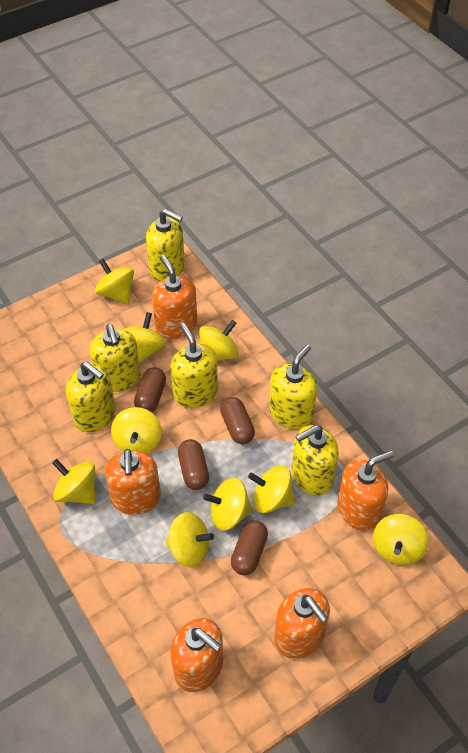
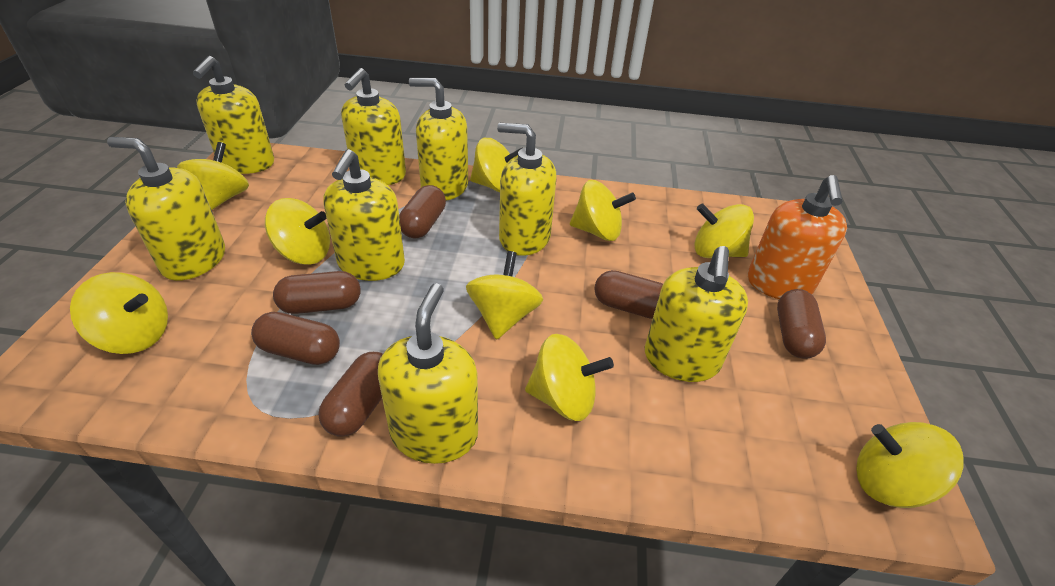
brown capsule: 4 -> 6
orange soap dispenser: 5 -> 1
yellow soap dispenser: 6 -> 8

